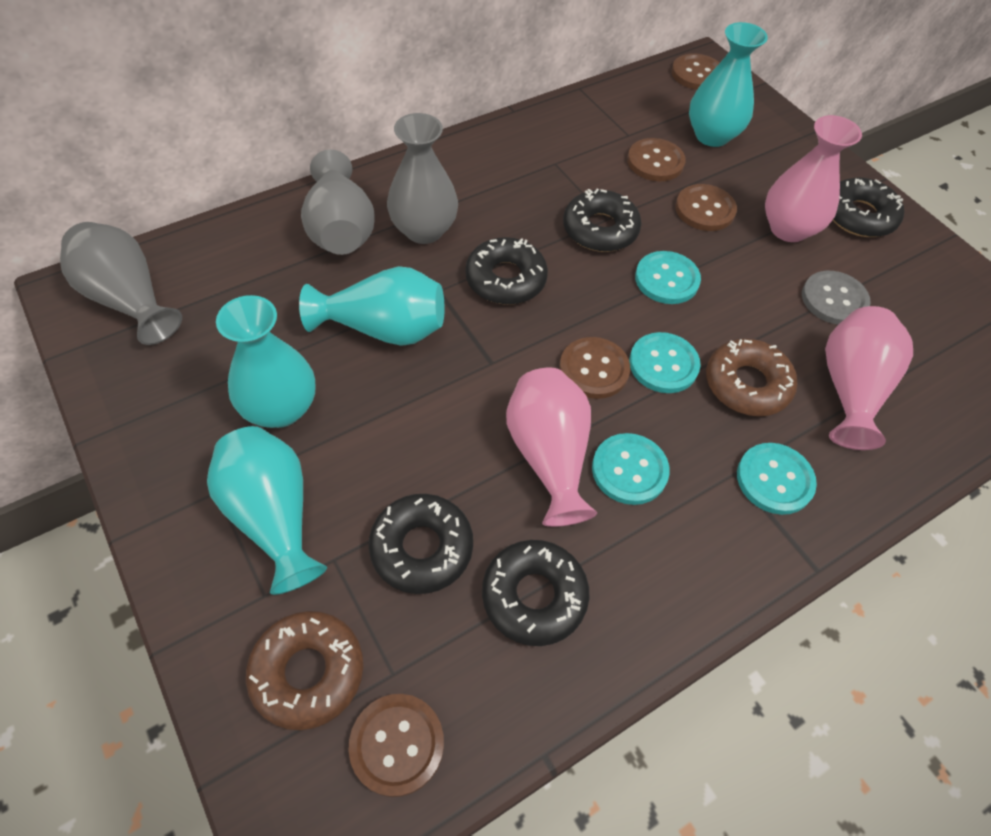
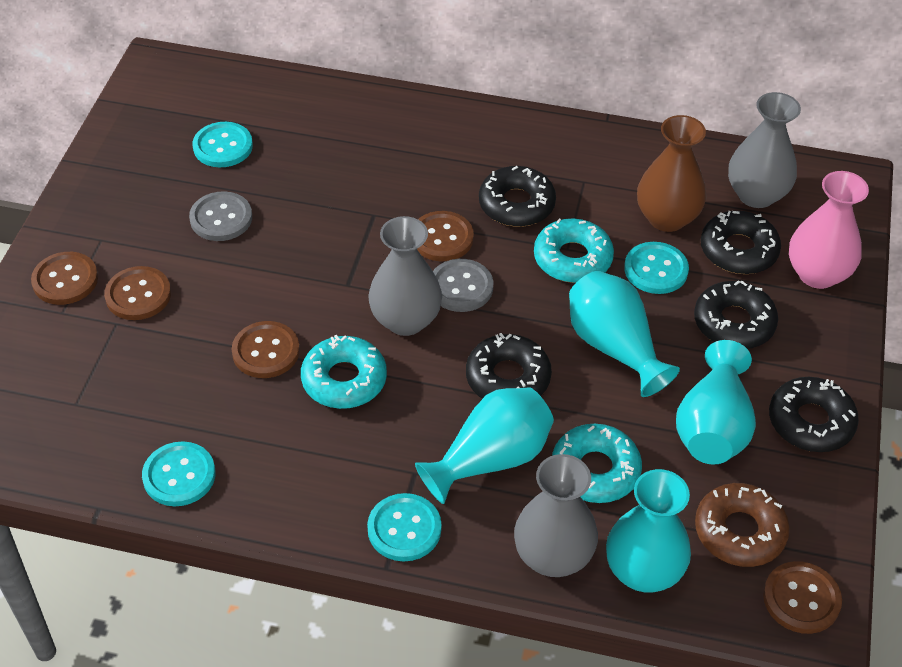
brown donut: 2 -> 1
brown vase: 0 -> 1
grey button: 1 -> 2
pink vase: 3 -> 1
turquoise donut: 0 -> 3

